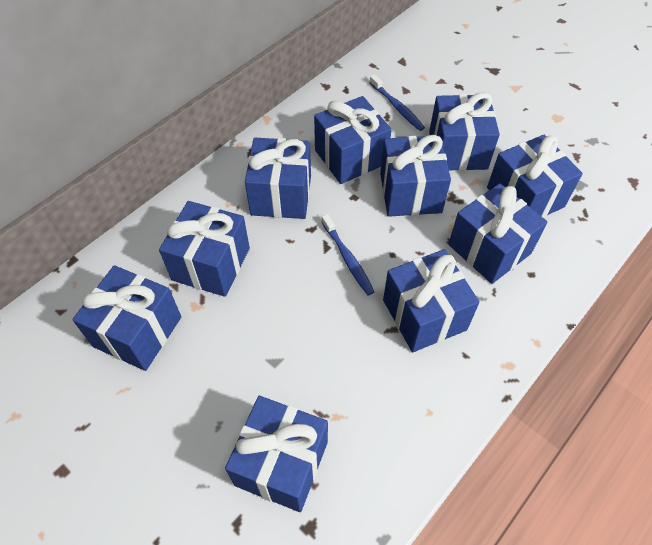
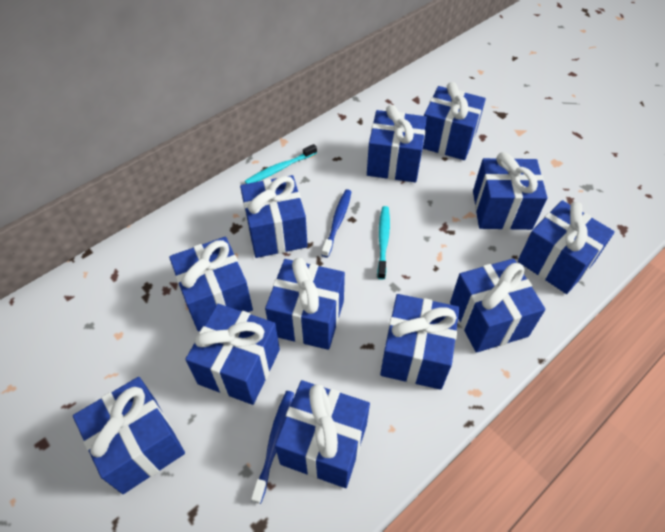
blue gift: 10 -> 12
turquoise toothbrush: 0 -> 2

